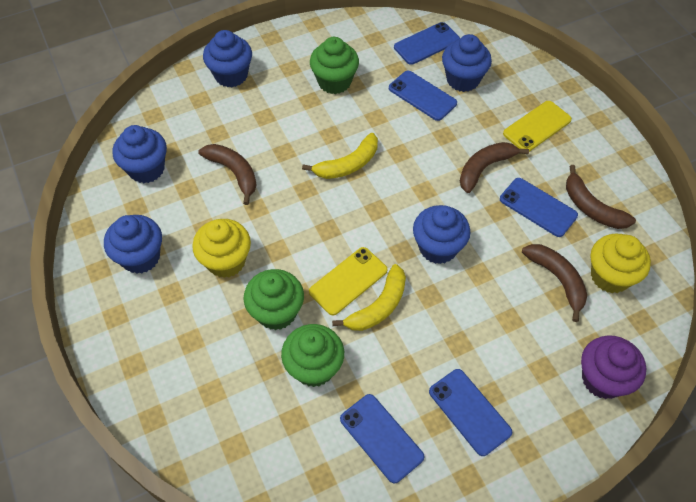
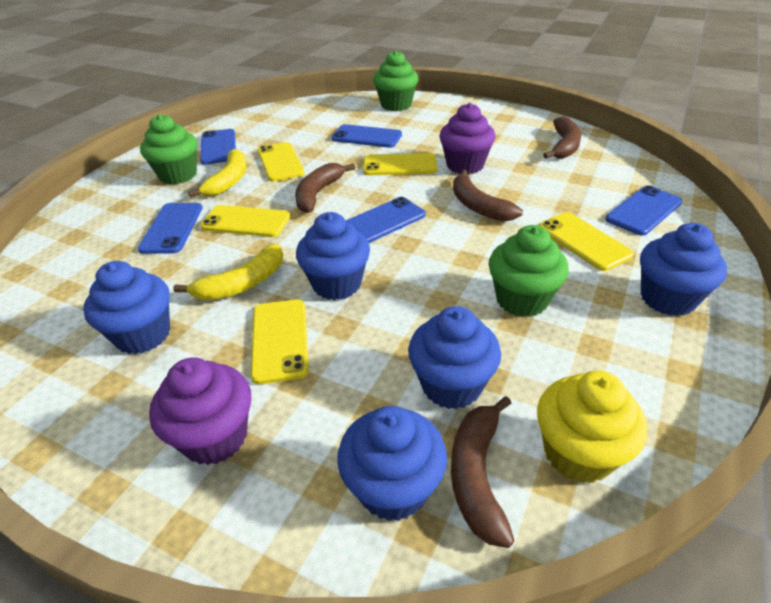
purple cupcake: 1 -> 2
yellow cupcake: 2 -> 1
yellow phone: 2 -> 5

